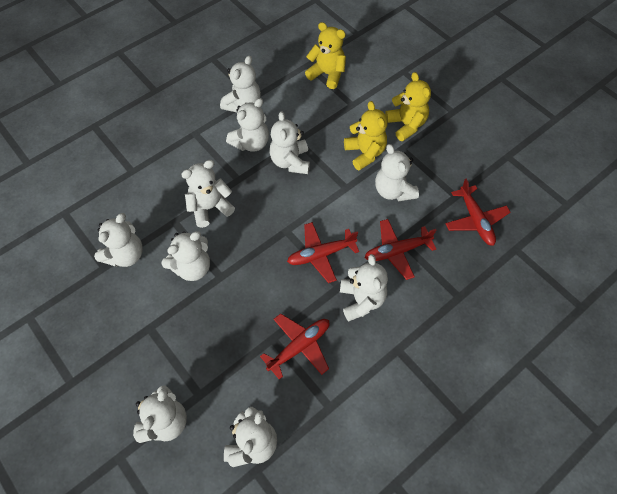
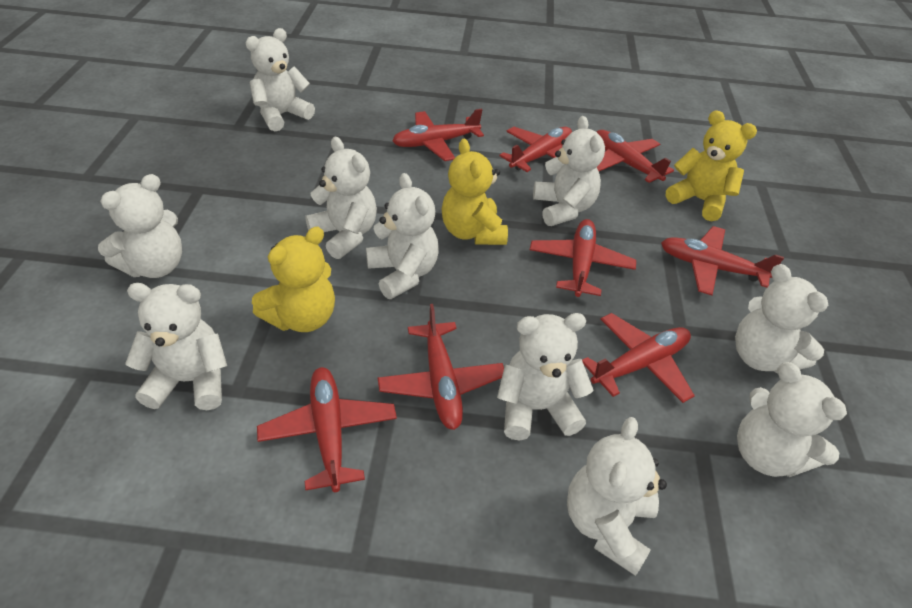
red plane: 4 -> 8

